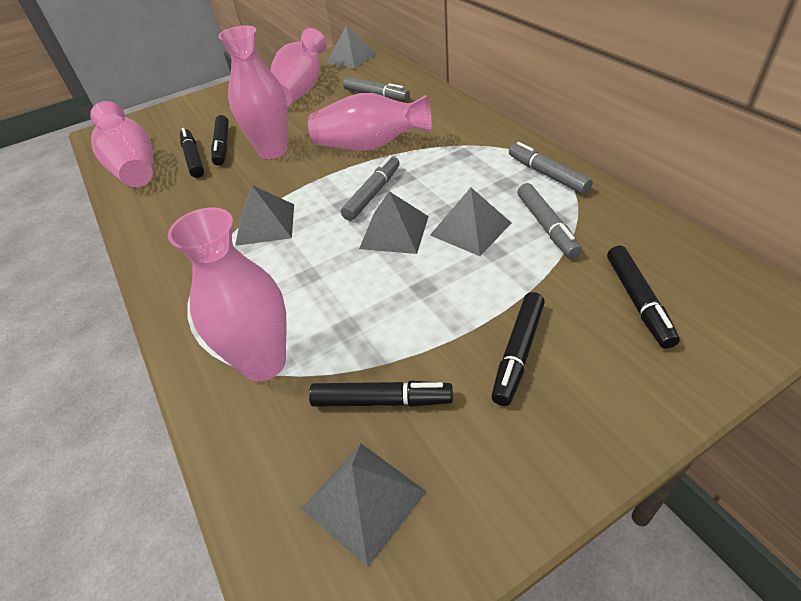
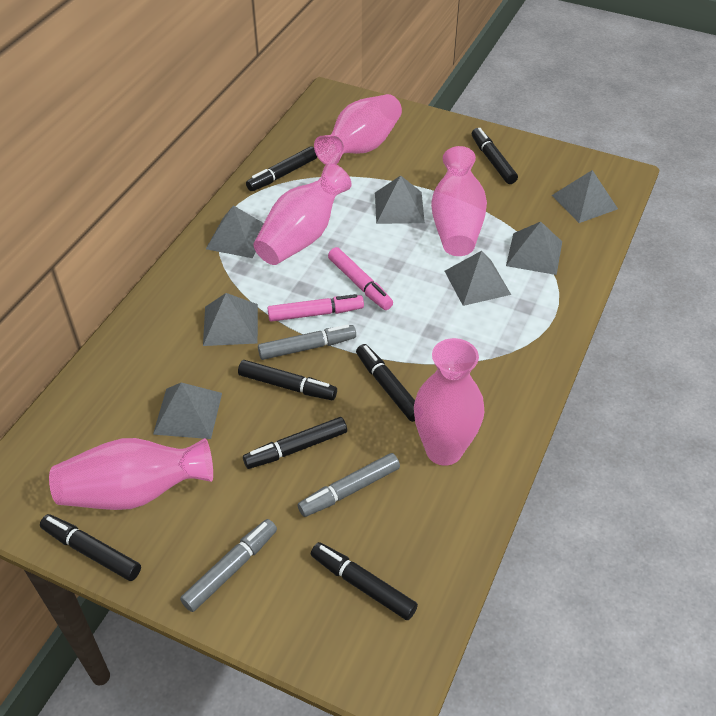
black marker: 5 -> 7
grey marker: 4 -> 3
grey pyramid: 5 -> 7
pink marker: 0 -> 2

